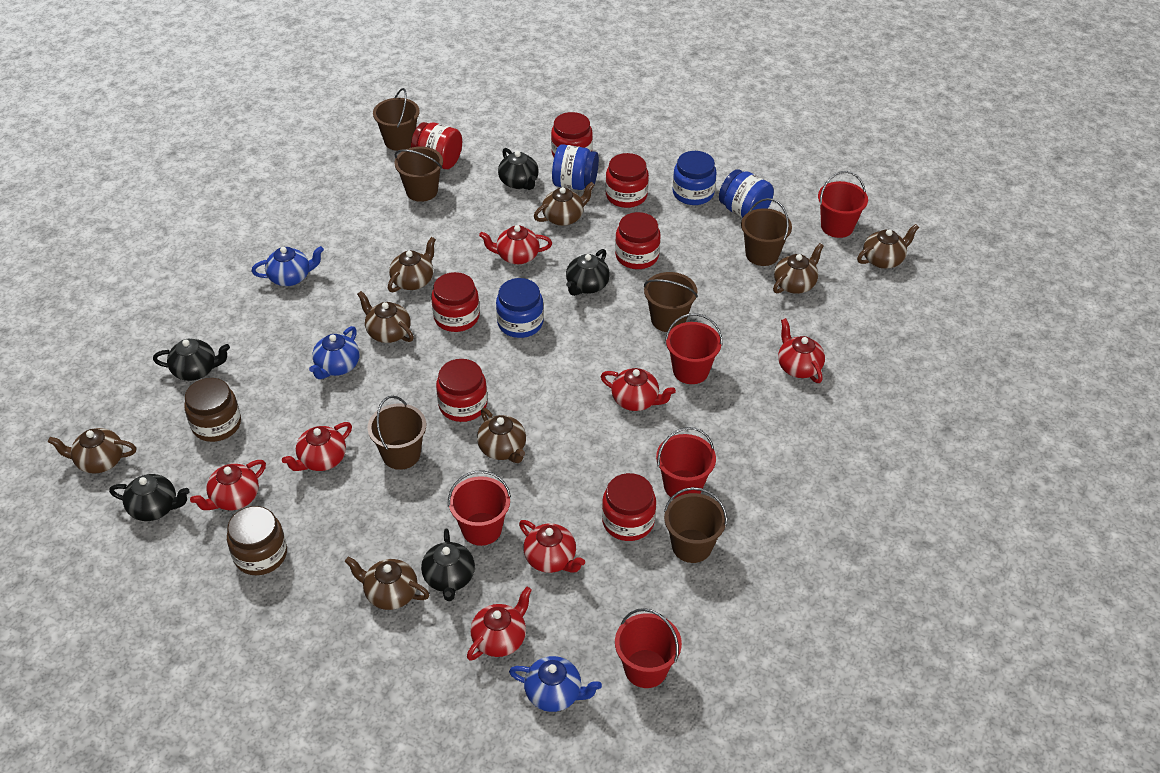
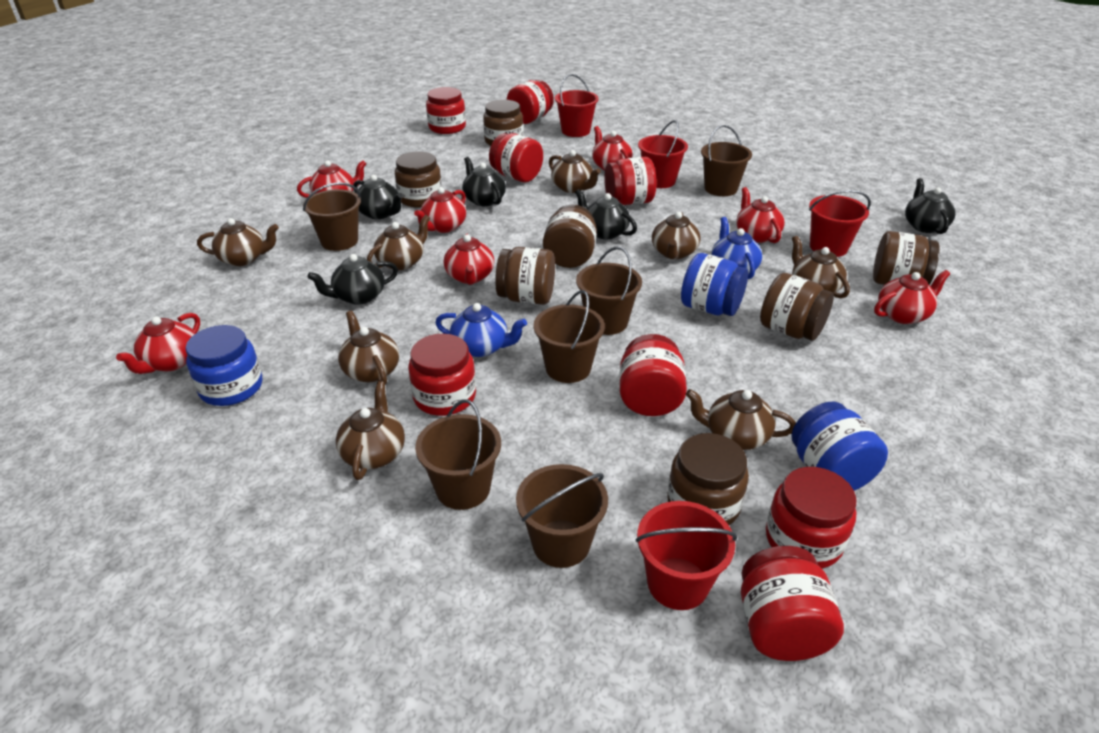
blue jar: 4 -> 3
blue teapot: 3 -> 2
brown jar: 2 -> 7
red bucket: 5 -> 4
red jar: 7 -> 8

